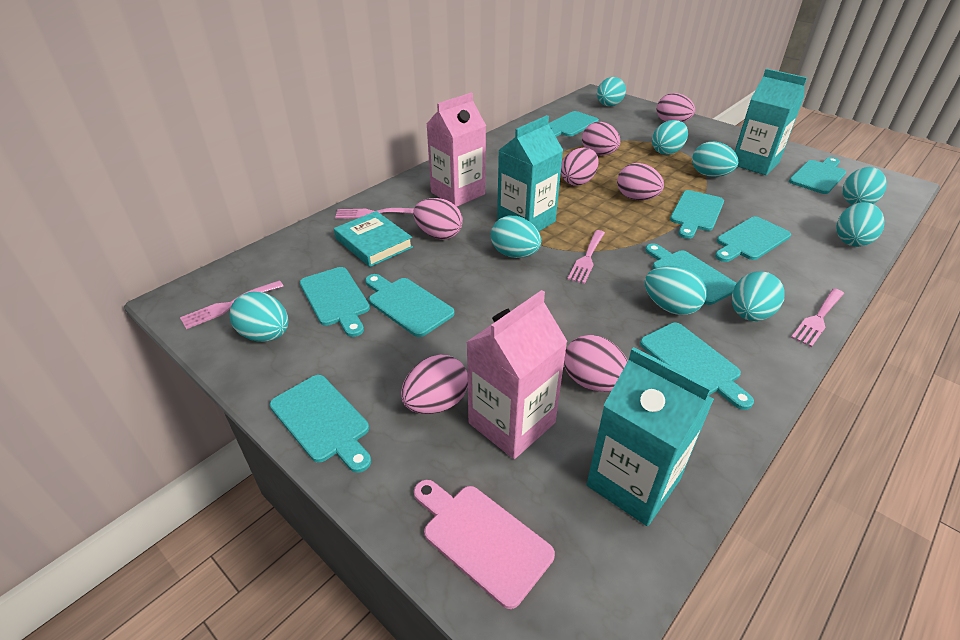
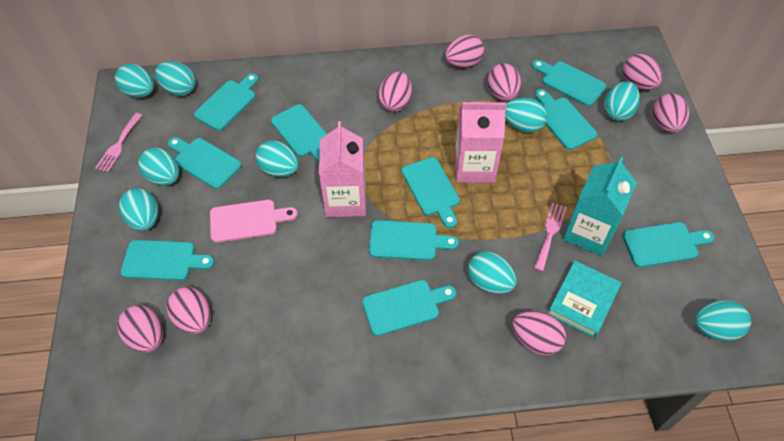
pink egg: 7 -> 8
pink fork: 4 -> 2
turquoise carton: 3 -> 1
turquoise cutting board: 9 -> 10

